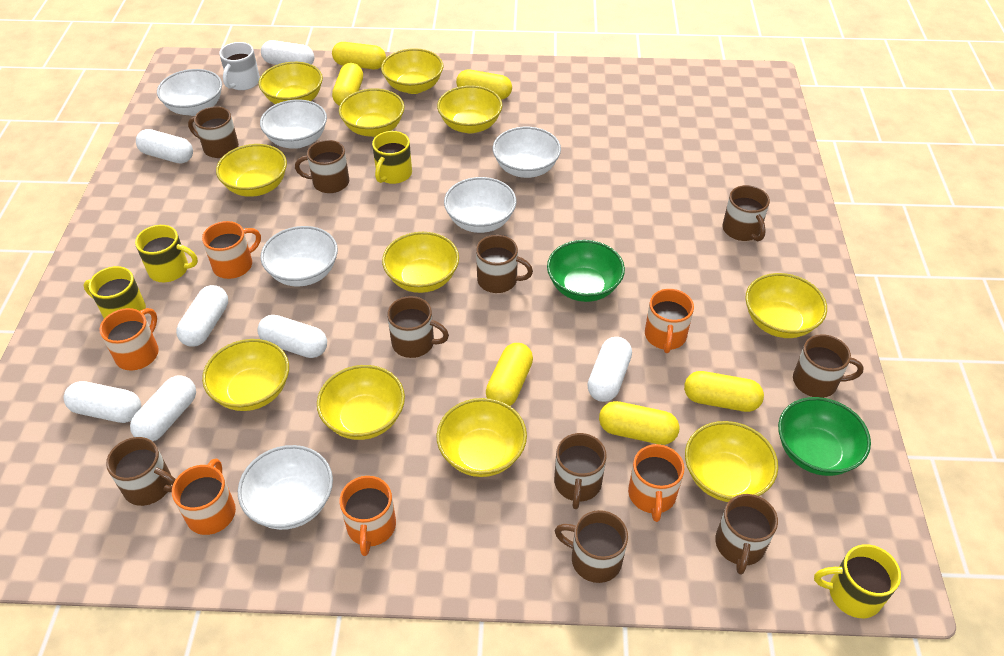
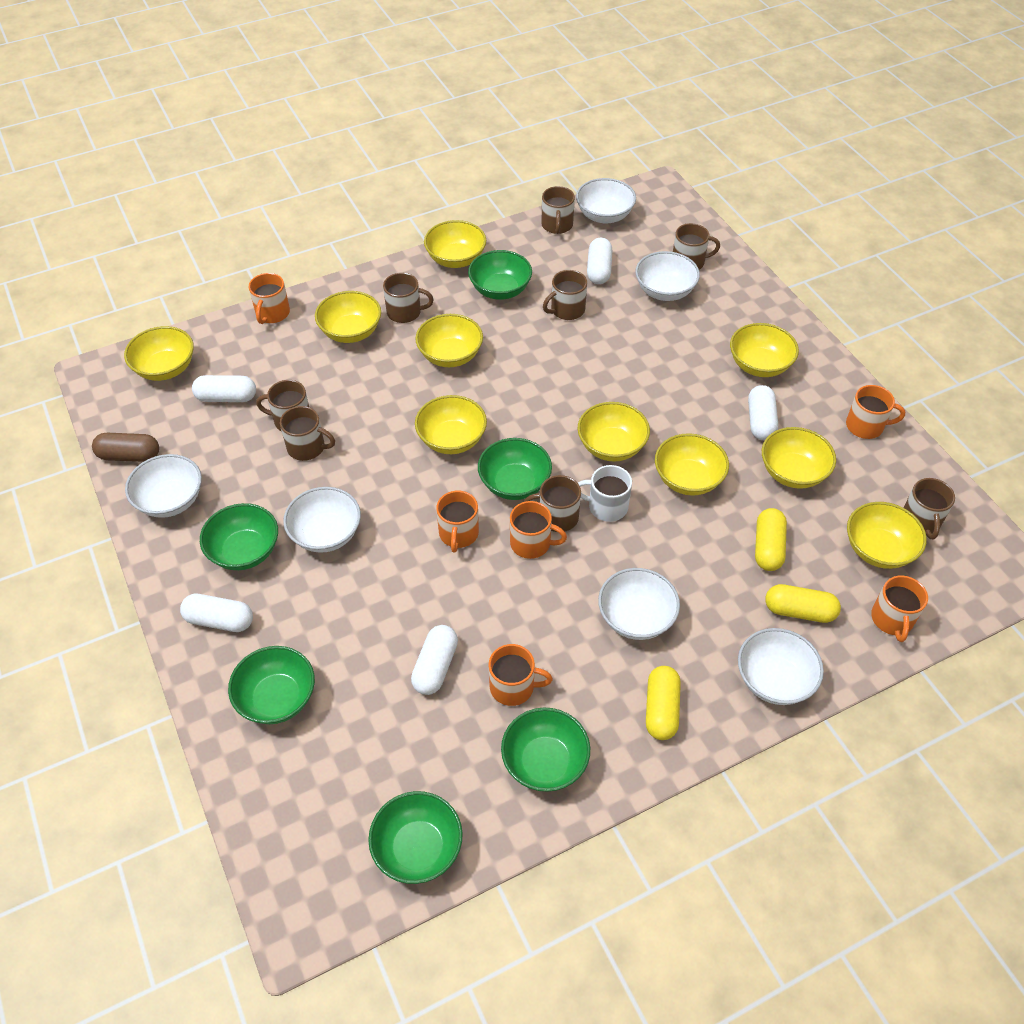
brown capsule: 0 -> 1
brown mug: 10 -> 8
green bowl: 2 -> 6
white capsule: 7 -> 5
yellow bowl: 11 -> 10
yellow capsule: 6 -> 3
yellow mug: 4 -> 0

